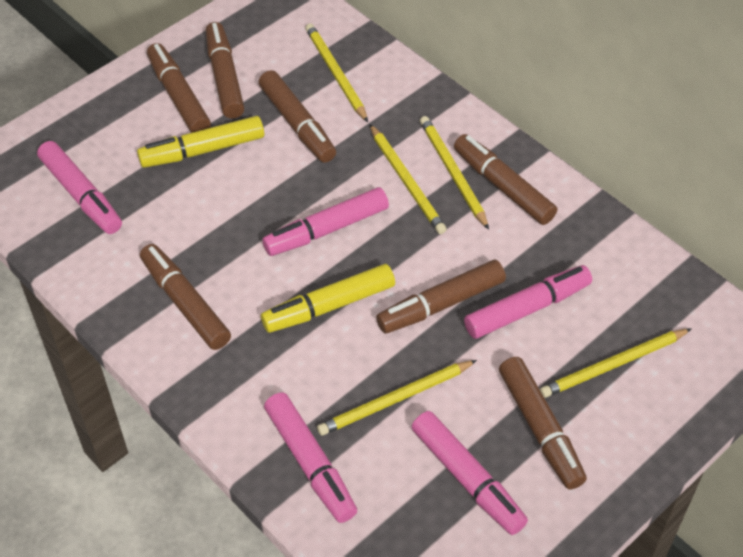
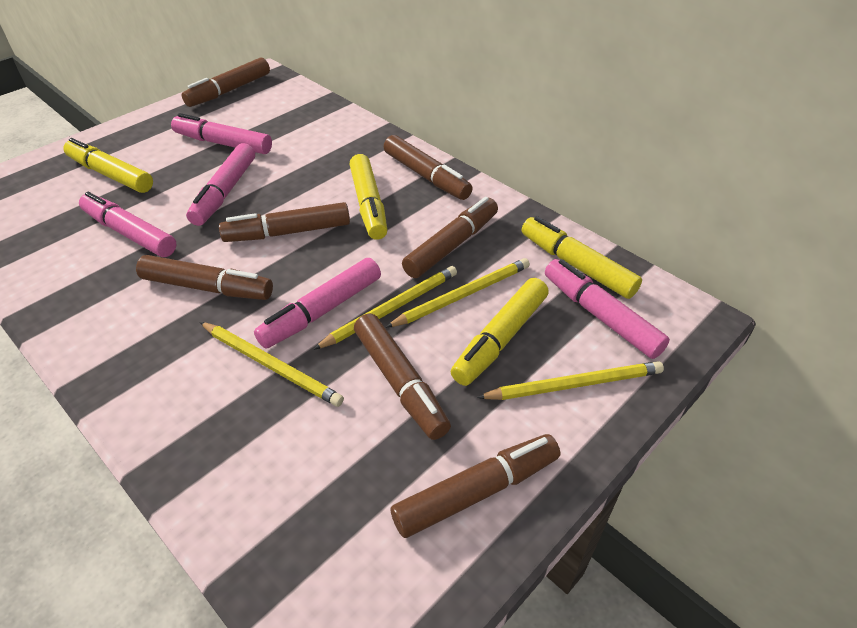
yellow marker: 2 -> 4
yellow pencil: 5 -> 4

